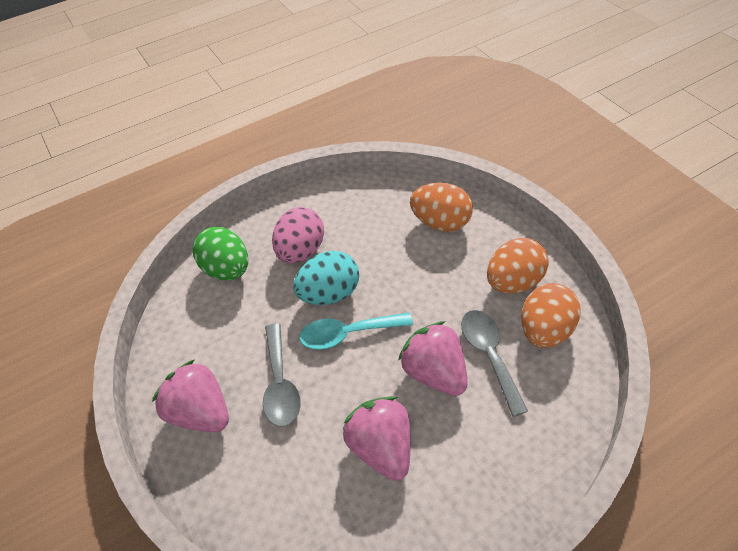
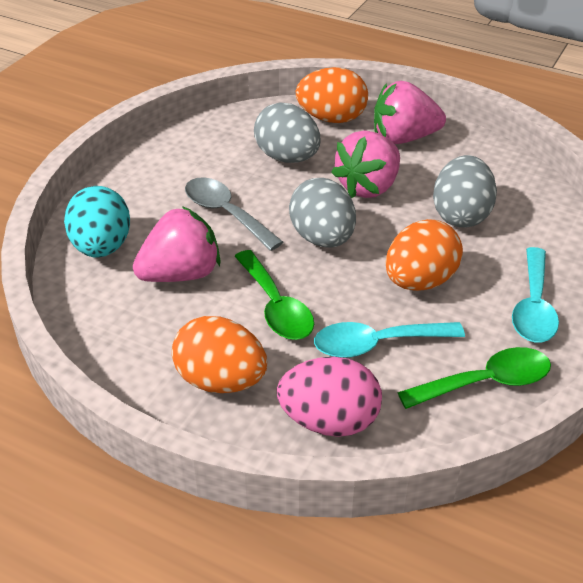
green egg: 1 -> 0
green spoon: 0 -> 2
grey egg: 0 -> 3
grey spoon: 2 -> 1
turquoise spoon: 1 -> 2

